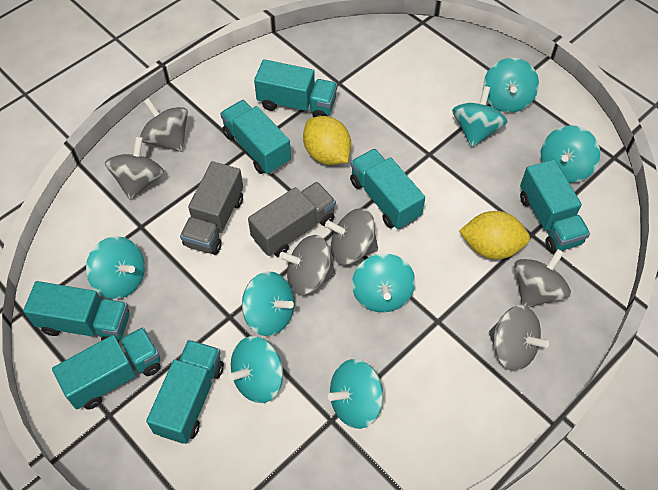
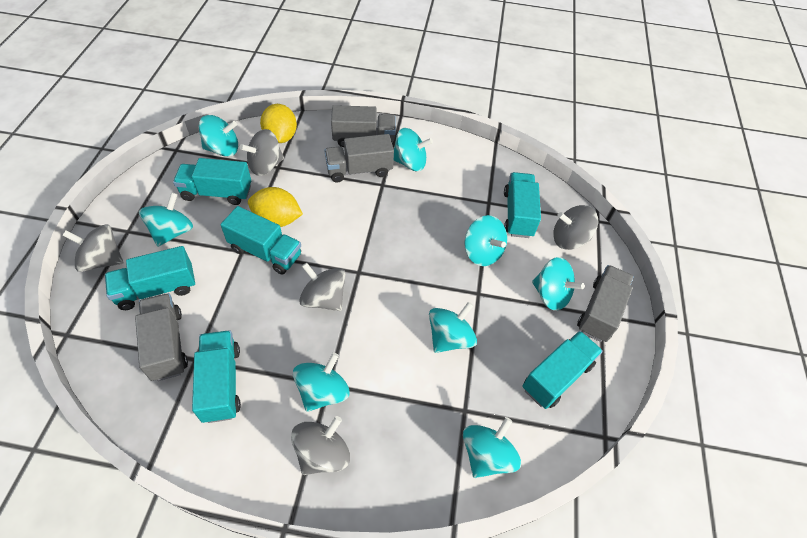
grey spinning top: 6 -> 5
grey truck: 2 -> 4
turquoise truck: 7 -> 6

